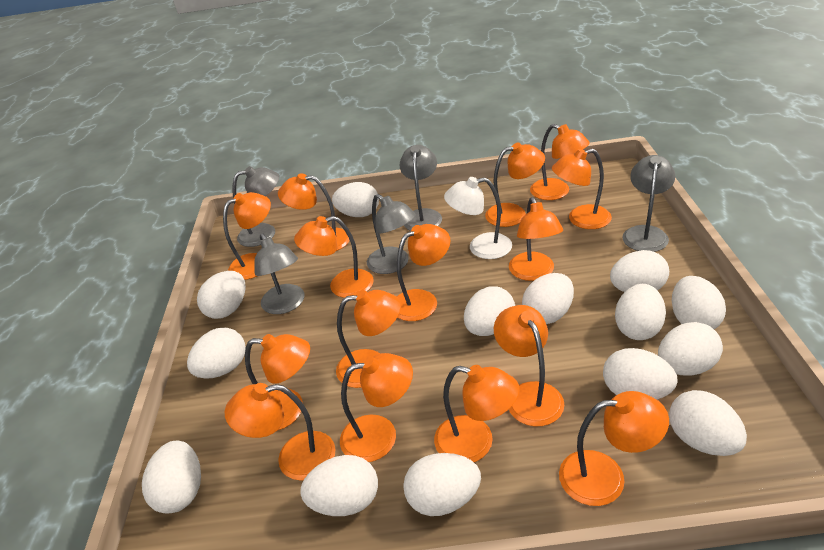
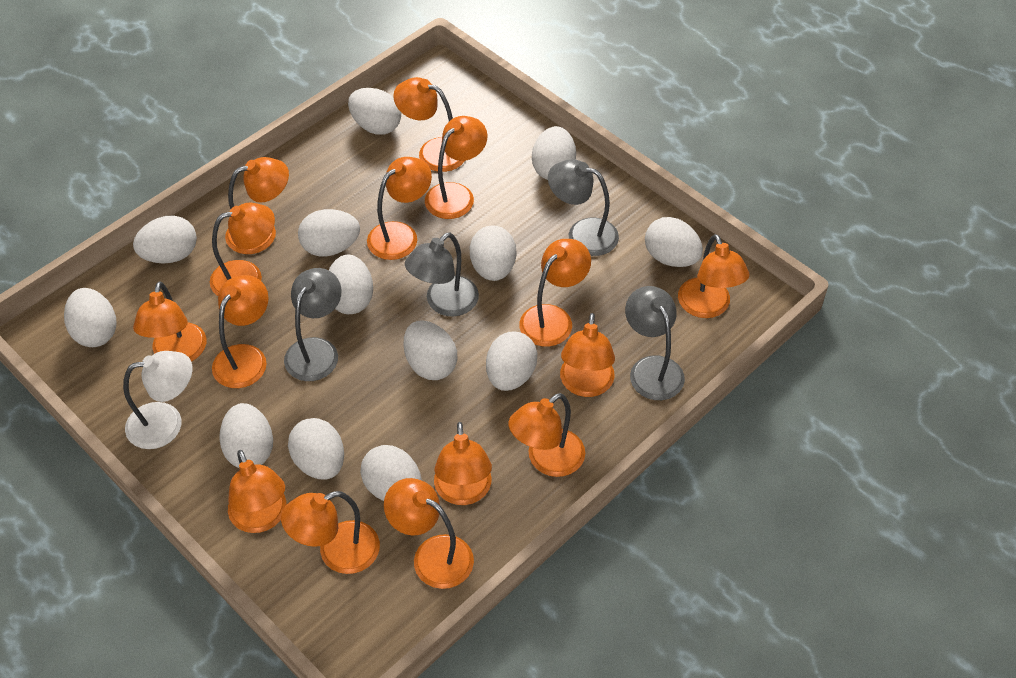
grey lamp: 5 -> 4
white egg: 14 -> 13

